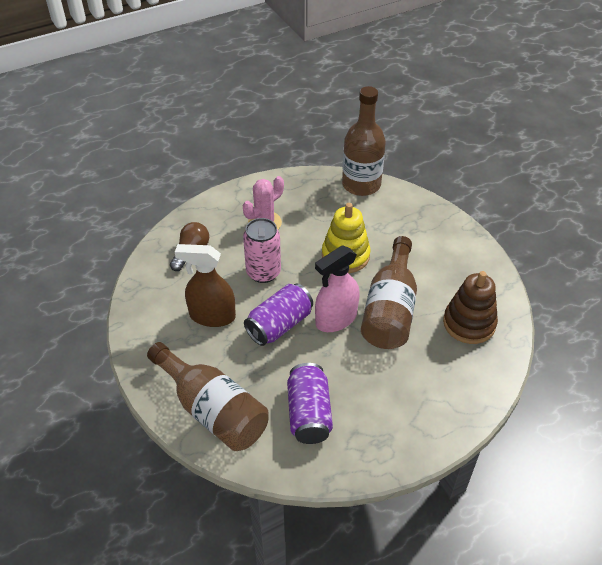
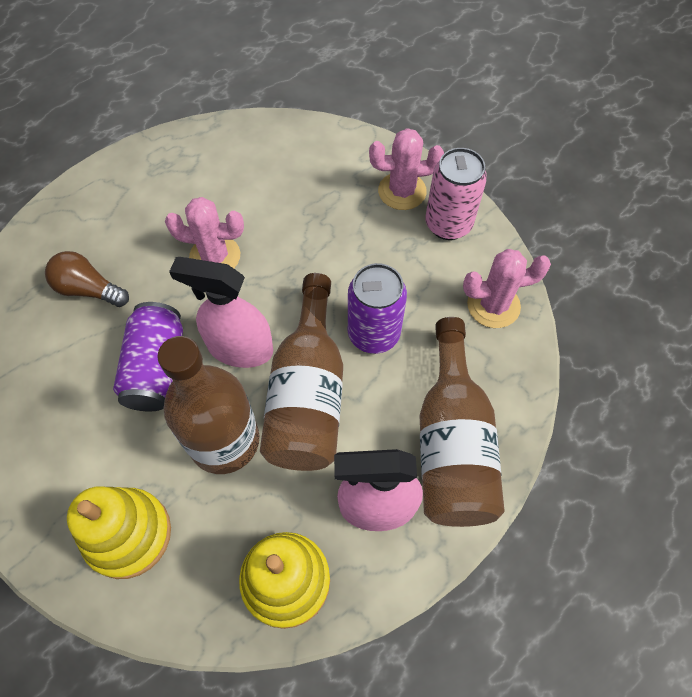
brown spray bottle: 1 -> 0
brown stacking toy: 1 -> 0
pink cactus: 1 -> 3
pink spray bottle: 1 -> 2
yellow stacking toy: 1 -> 2

